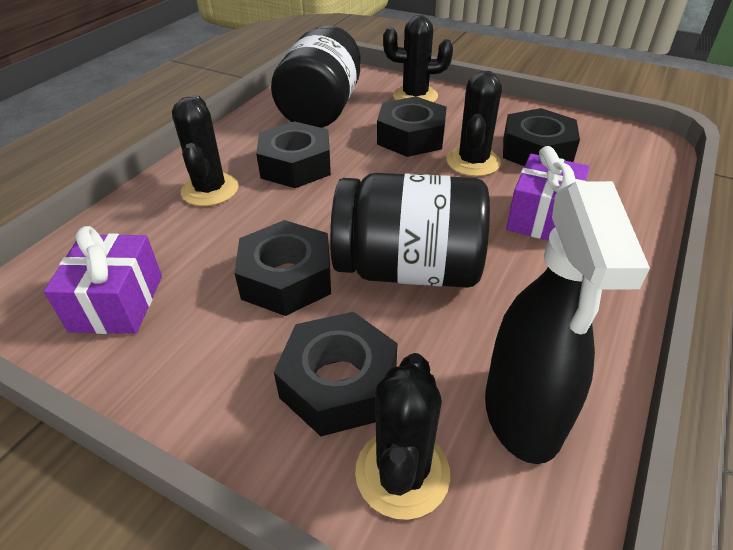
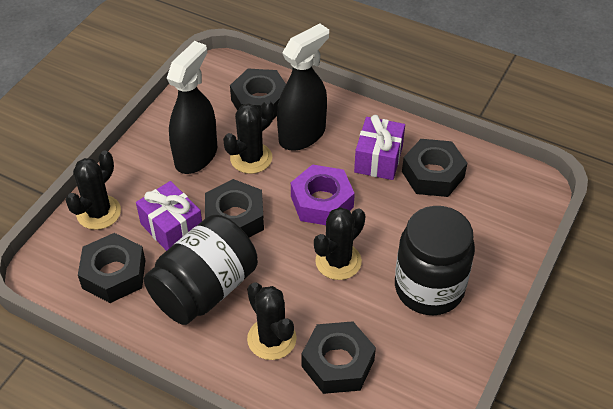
black spray bottle: 1 -> 2
purple nut: 0 -> 1

